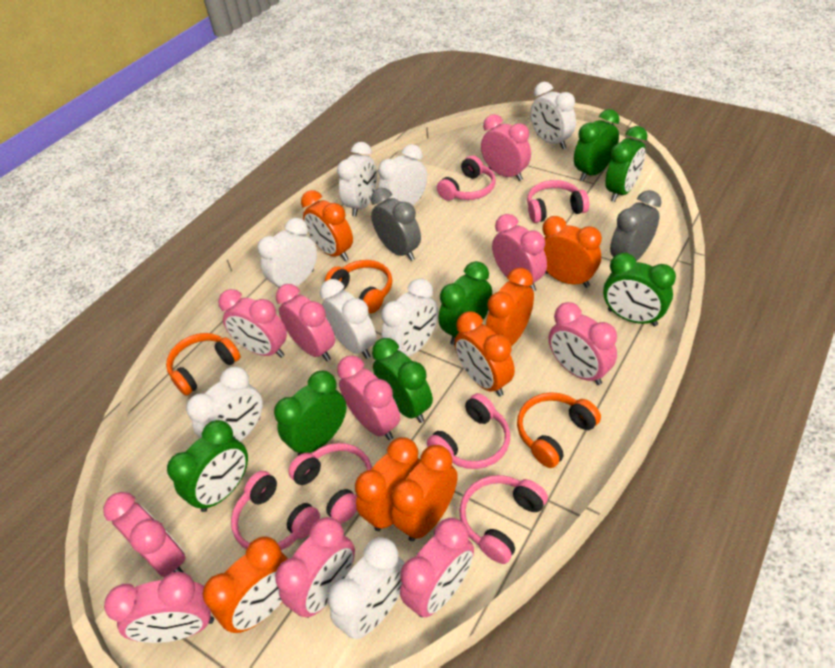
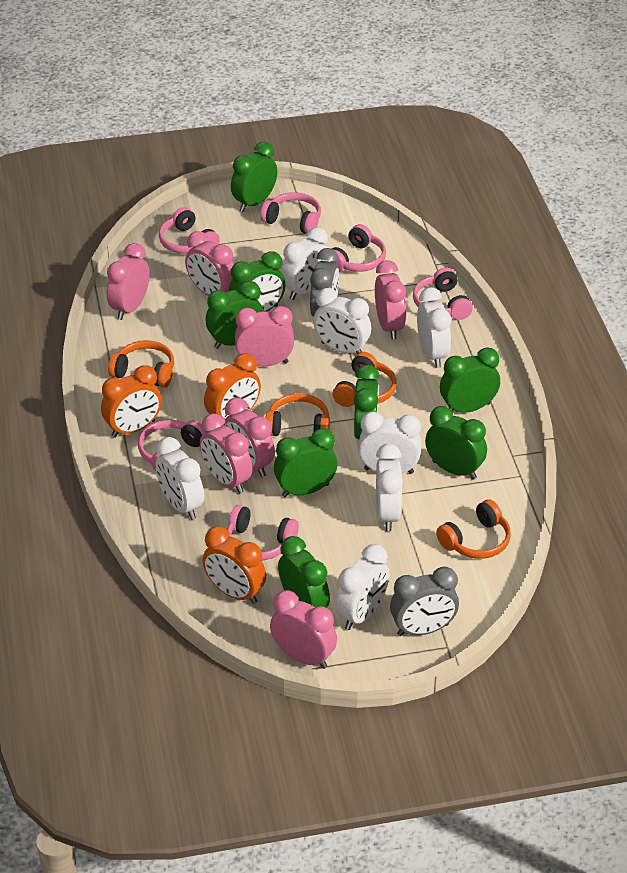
green clock: 7 -> 8
orange clock: 7 -> 3
orange headphones: 3 -> 4
pink clock: 10 -> 7
white clock: 8 -> 7

